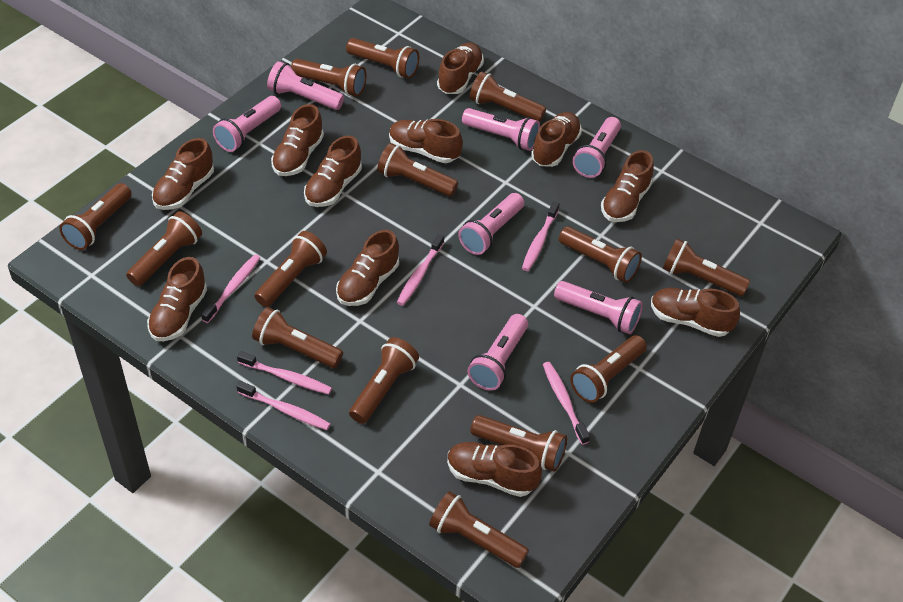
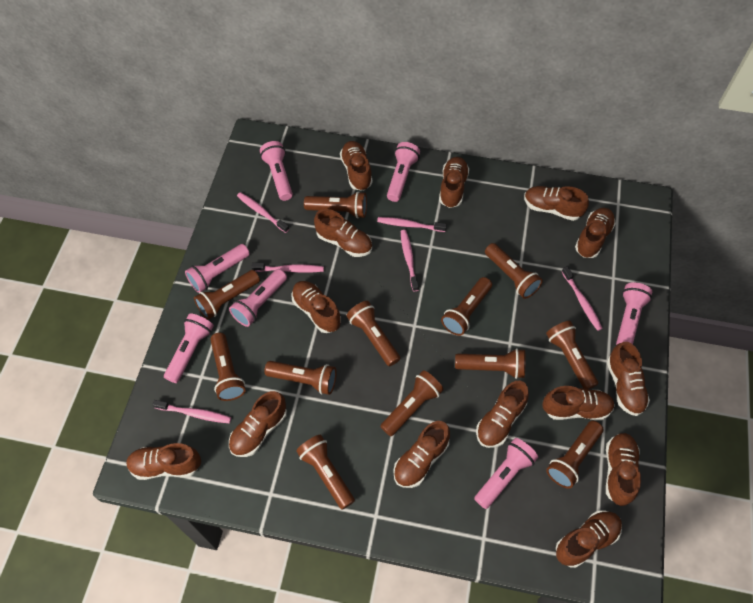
brown flashlight: 14 -> 12
brown shoe: 11 -> 14

